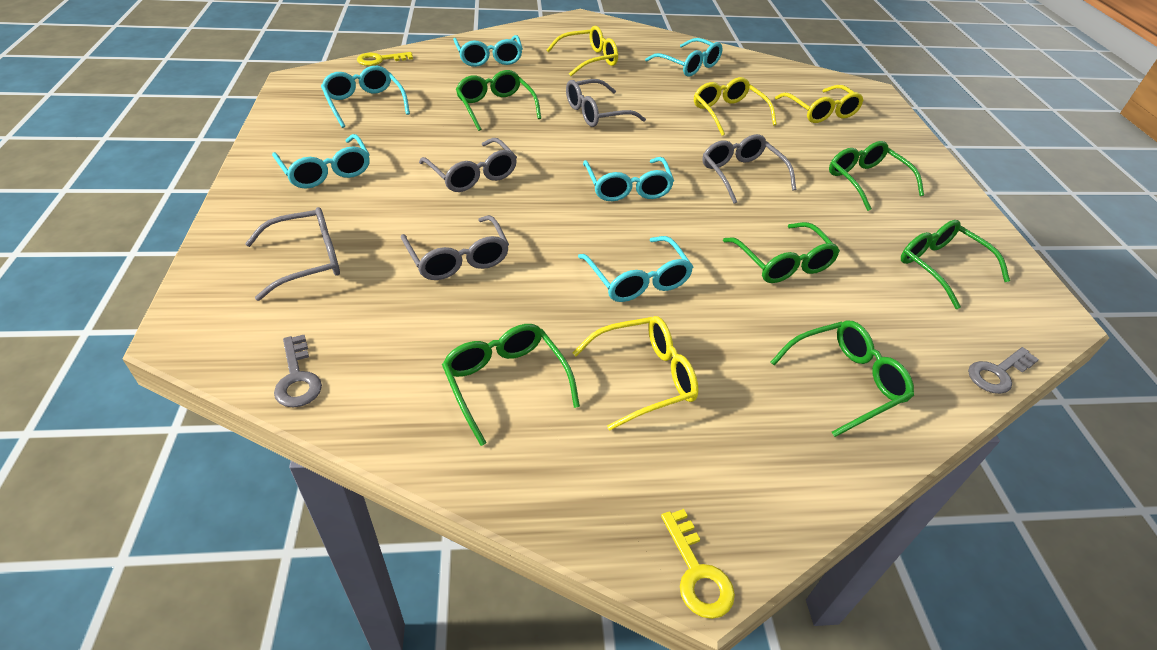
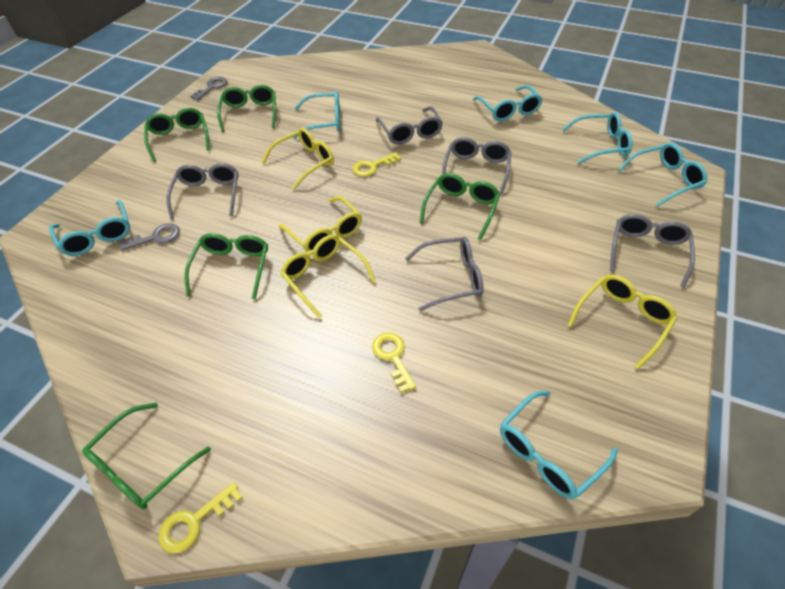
green glasses: 6 -> 5
yellow key: 2 -> 3

